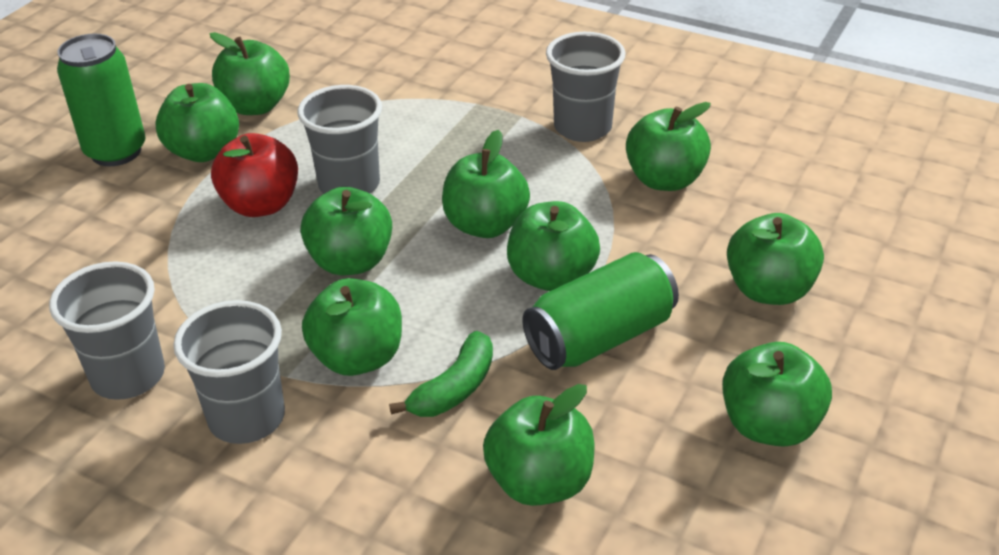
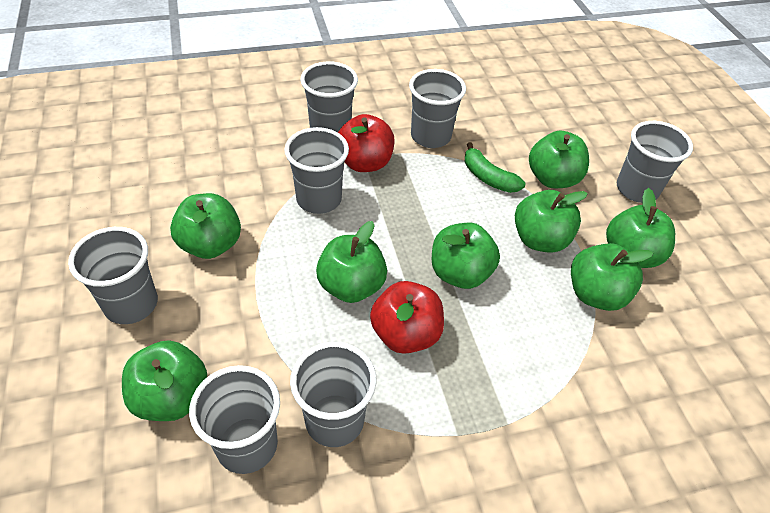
green apple: 10 -> 8
green can: 2 -> 0
grey cup: 4 -> 7
red apple: 1 -> 2

